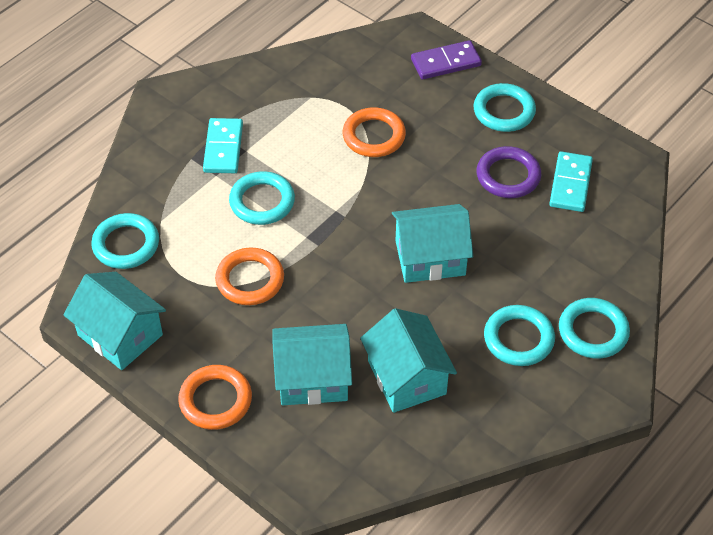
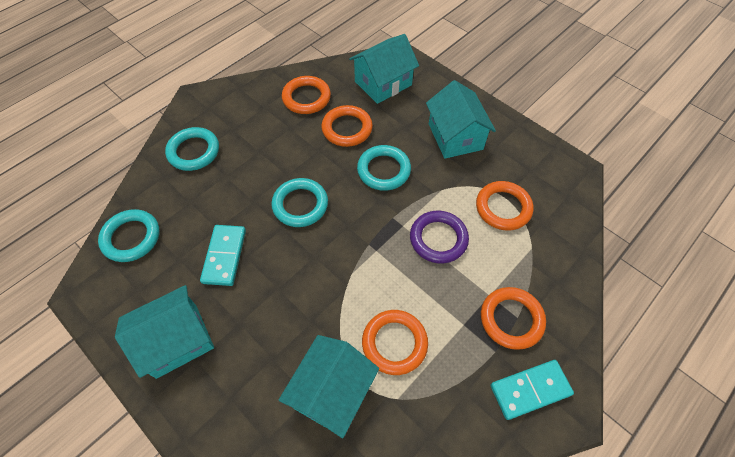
orange ring: 3 -> 5
purple domino: 1 -> 0
turquoise ring: 5 -> 4

